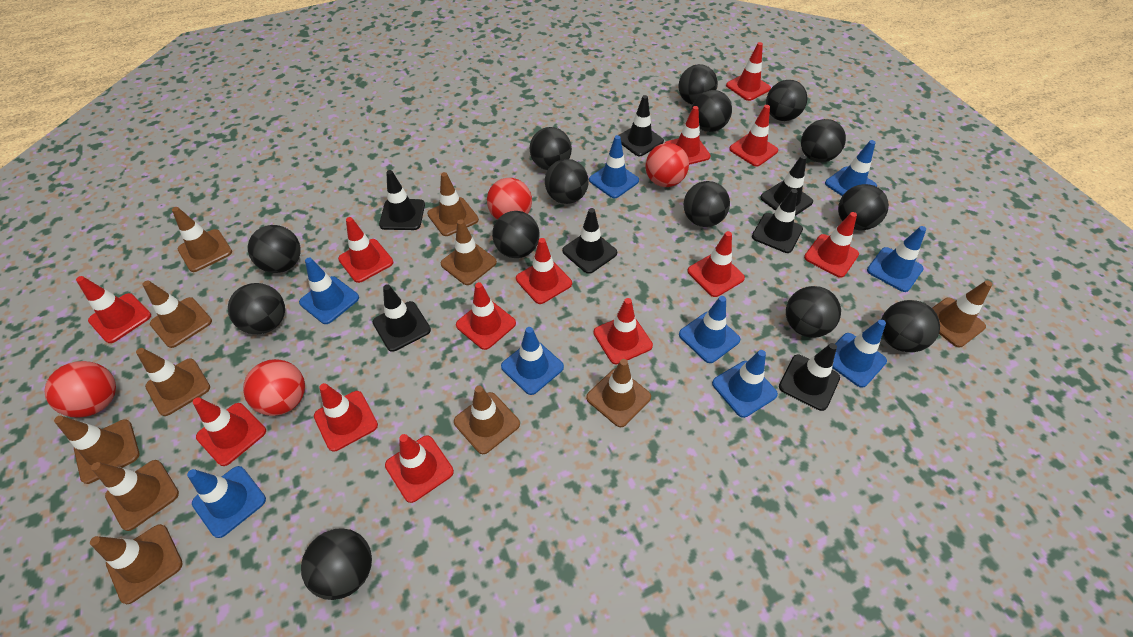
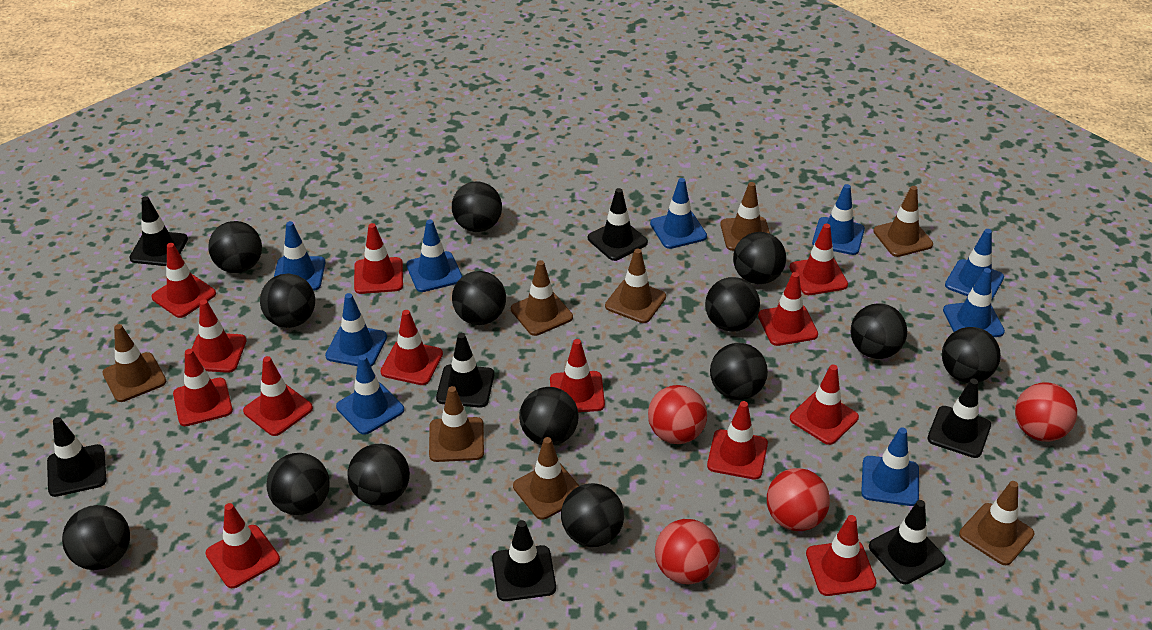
brown traffic cone: 11 -> 8

